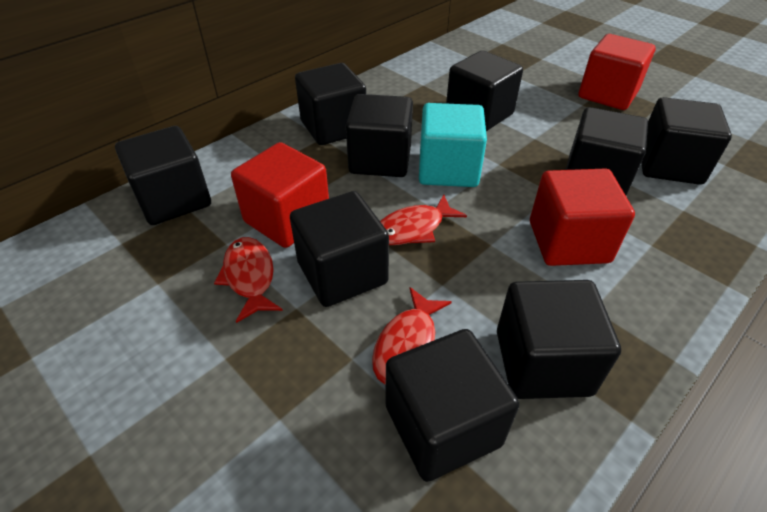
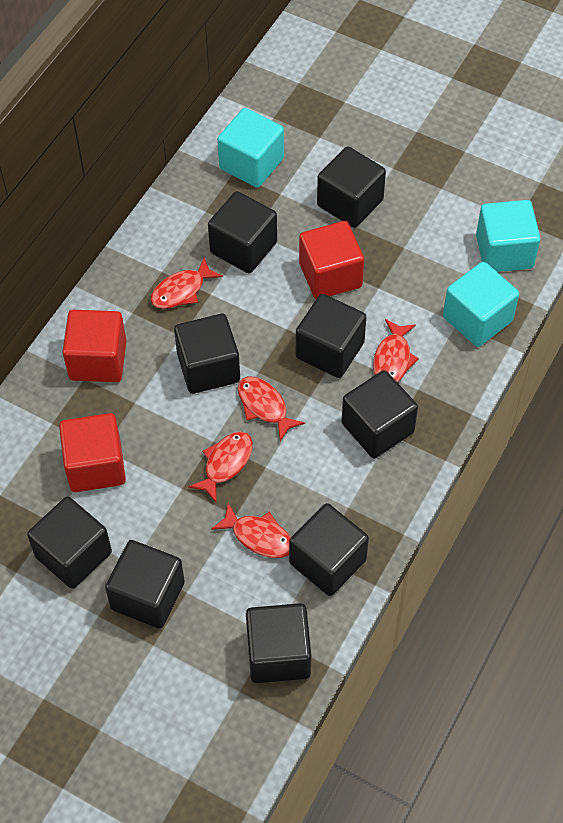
red fish: 3 -> 5
turquoise cube: 1 -> 3

